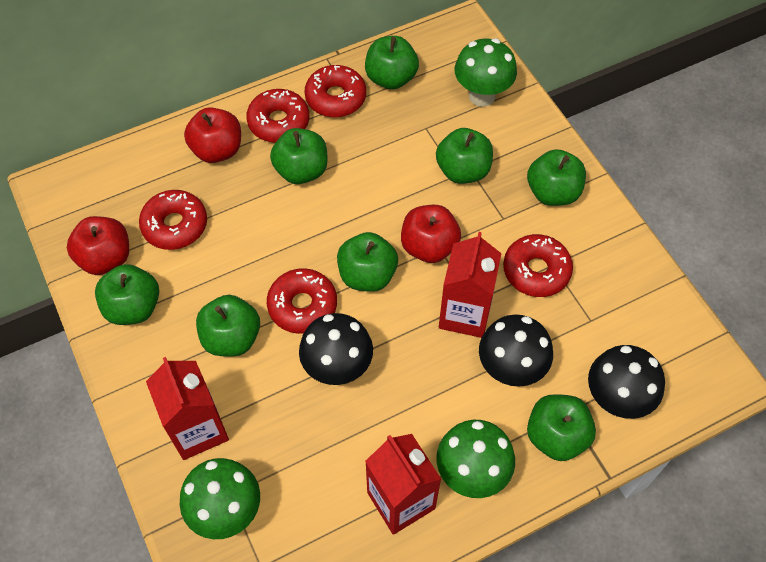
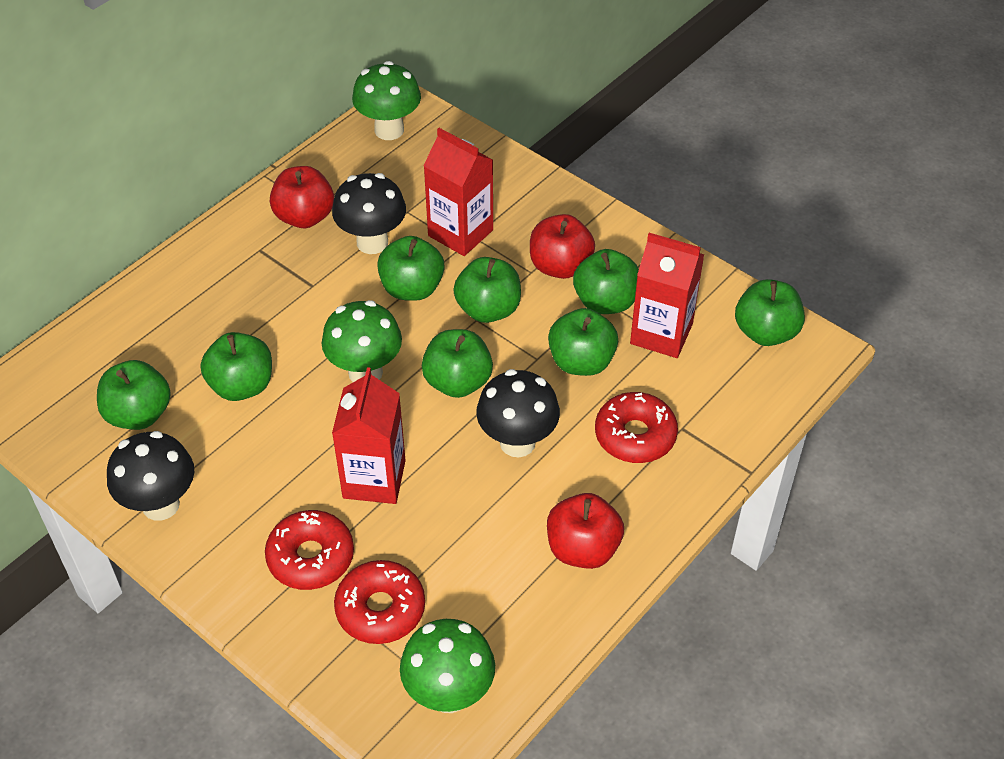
red donut: 5 -> 3

